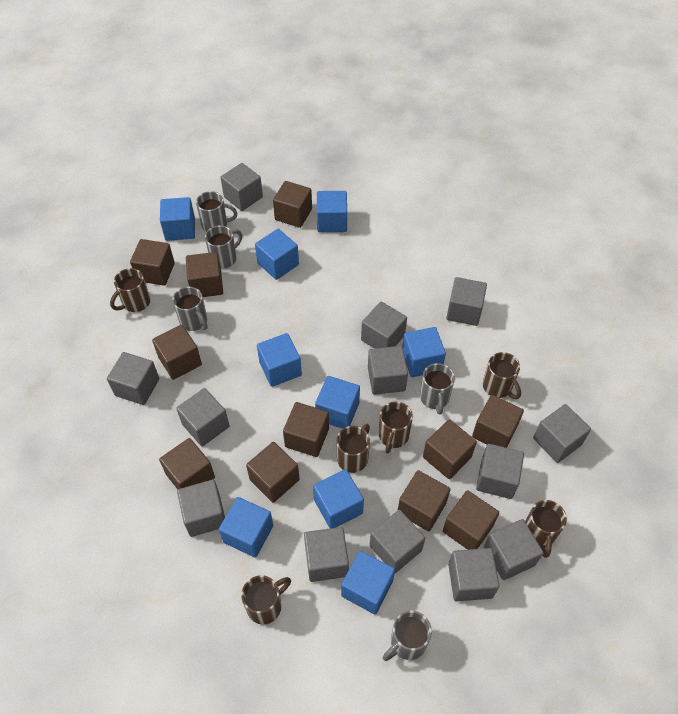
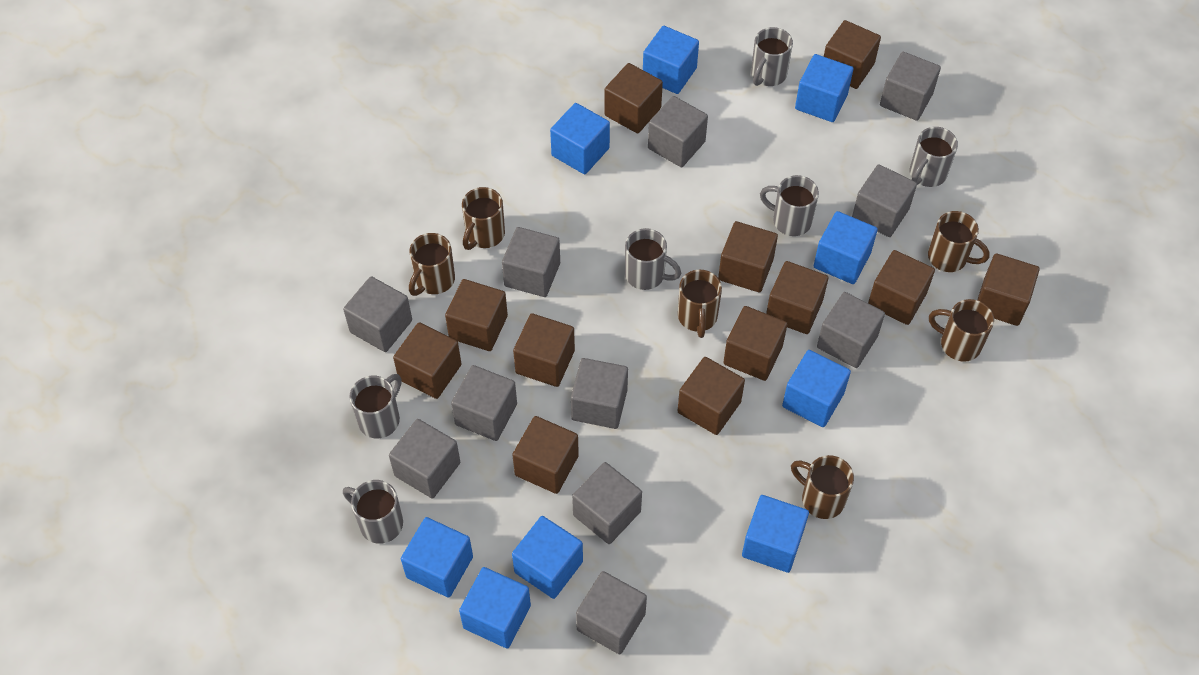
brown cube: 11 -> 12
grey cube: 13 -> 11
grey mug: 5 -> 6

